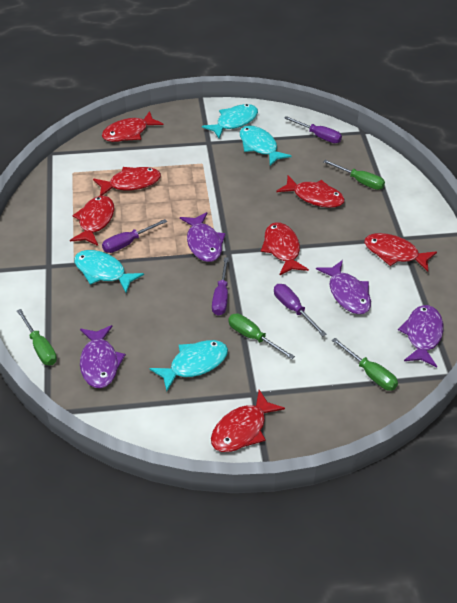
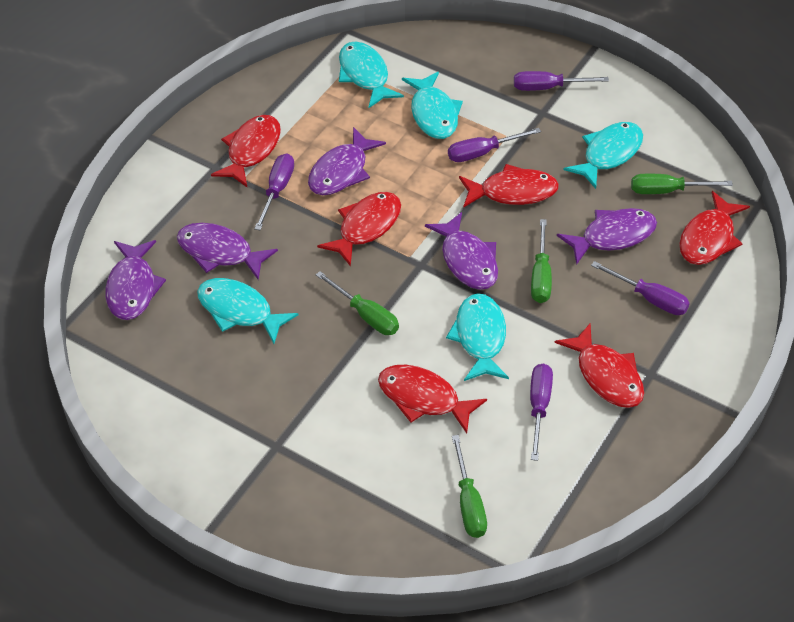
purple fish: 4 -> 5
purple screwdriver: 4 -> 5
red fish: 7 -> 6
turquoise fish: 4 -> 5

